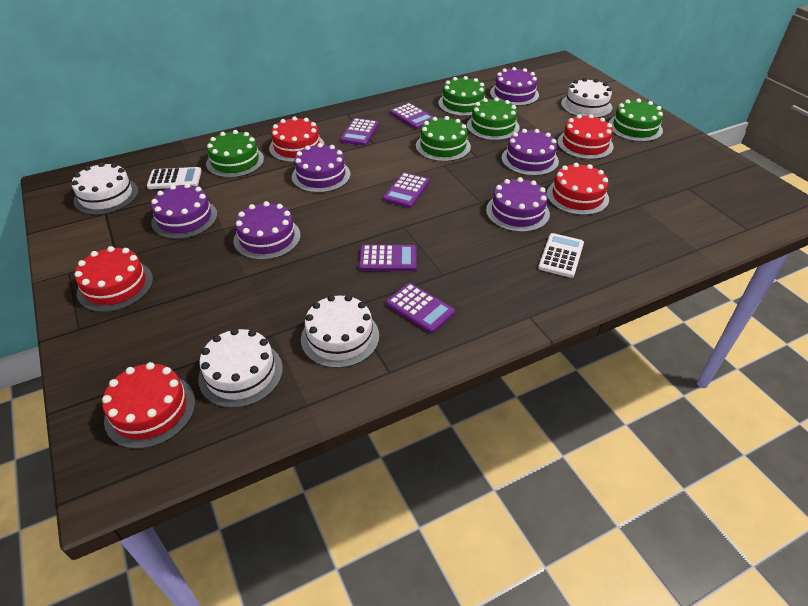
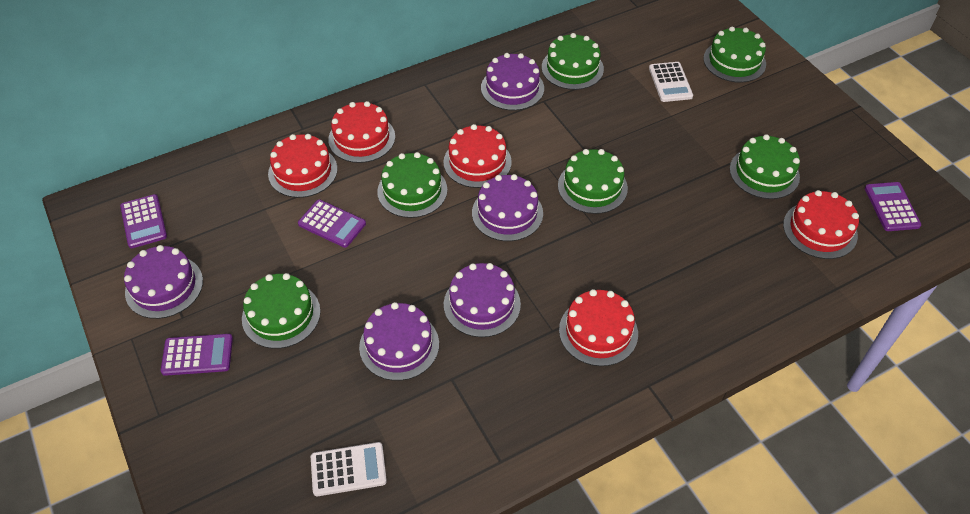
green cake: 5 -> 6
purple cake: 6 -> 5
purple calculator: 5 -> 4
white cake: 4 -> 0

